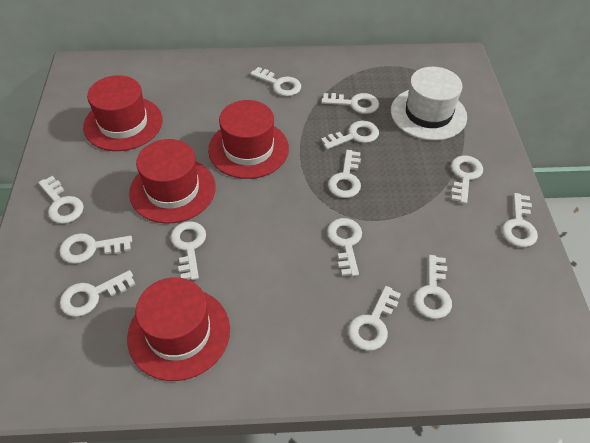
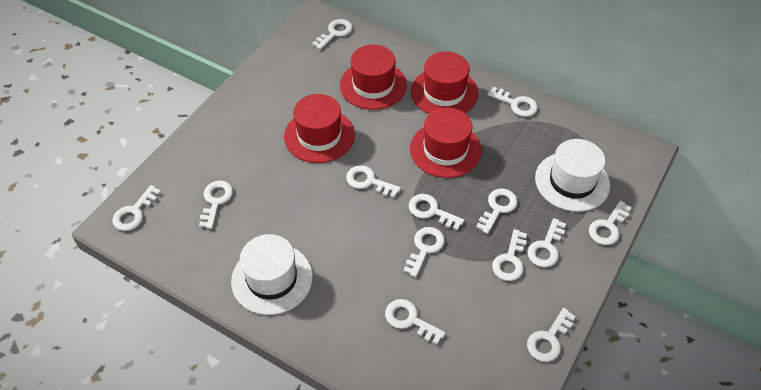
white hat: 1 -> 2

